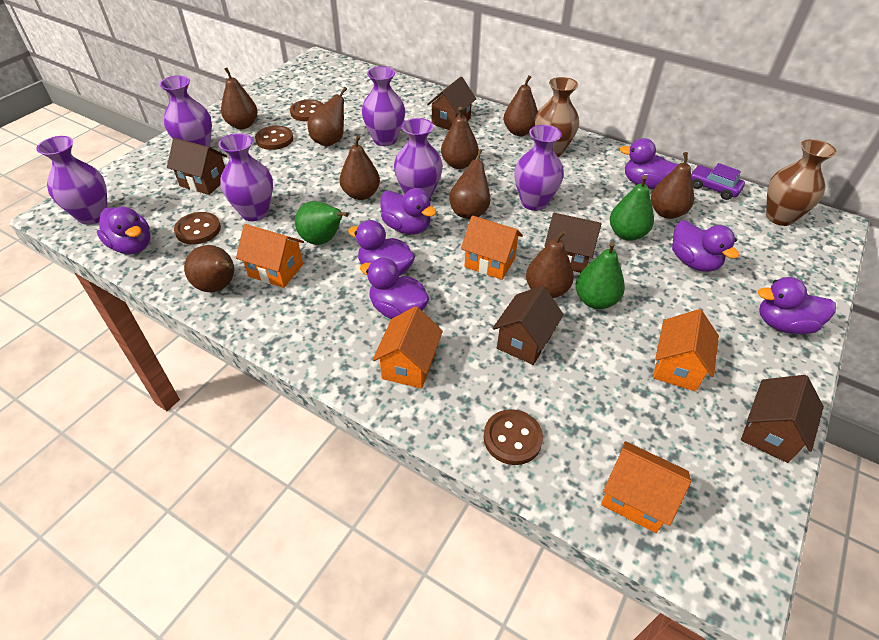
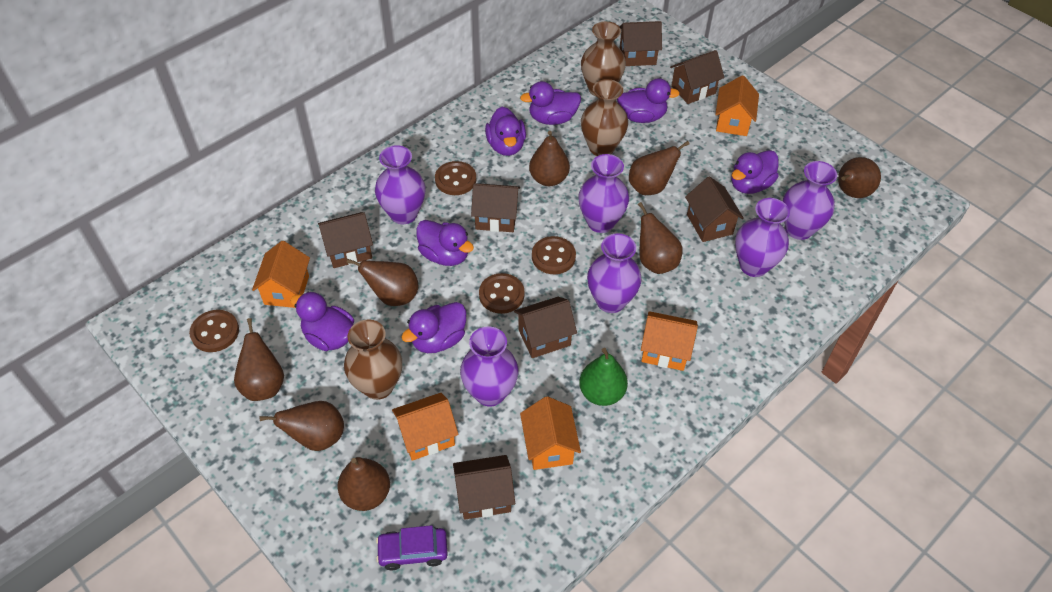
brown house: 5 -> 7
brown pear: 9 -> 8
brown vase: 2 -> 3
green pear: 3 -> 1

